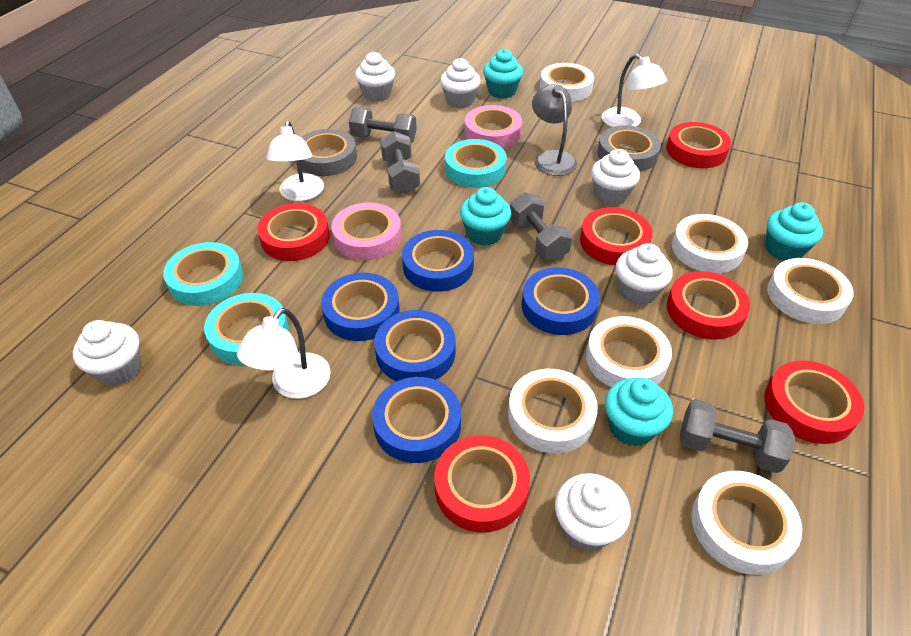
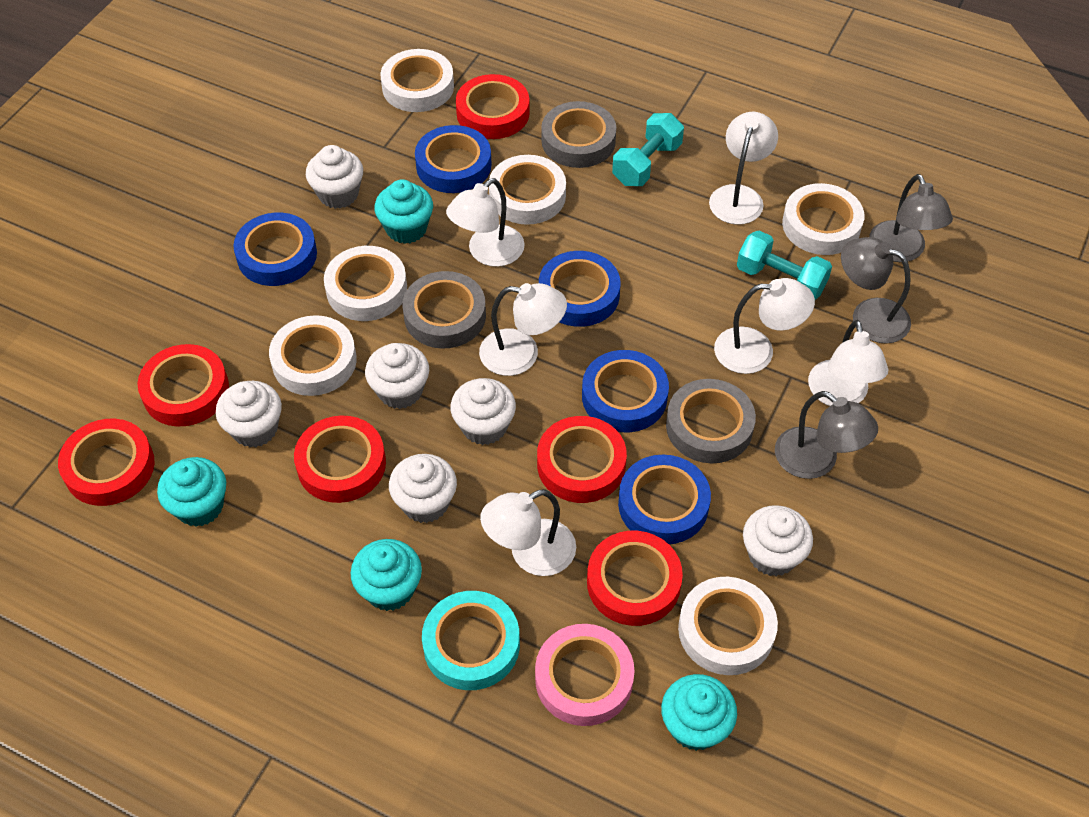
grey dumbbell: 4 -> 0
grey lamp: 1 -> 3
grey tape: 2 -> 3
pink tape: 2 -> 1
turquoise dumbbell: 0 -> 2
turquoise tape: 3 -> 1
white lamp: 3 -> 6

